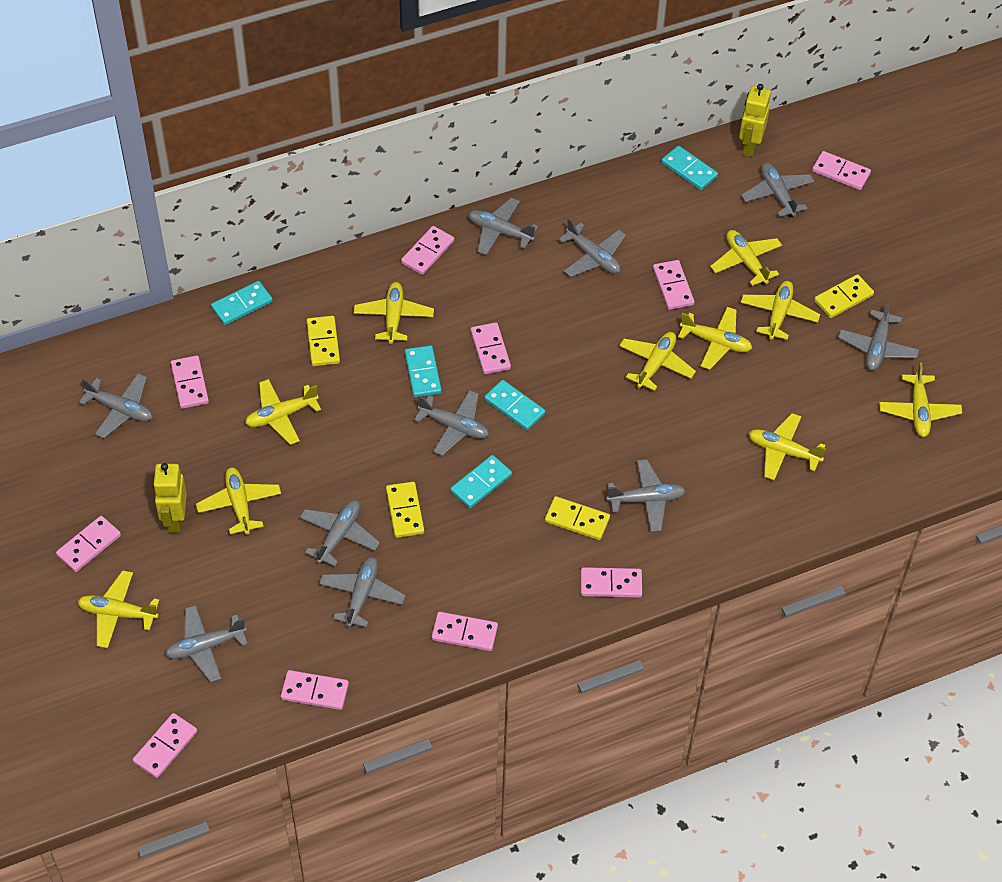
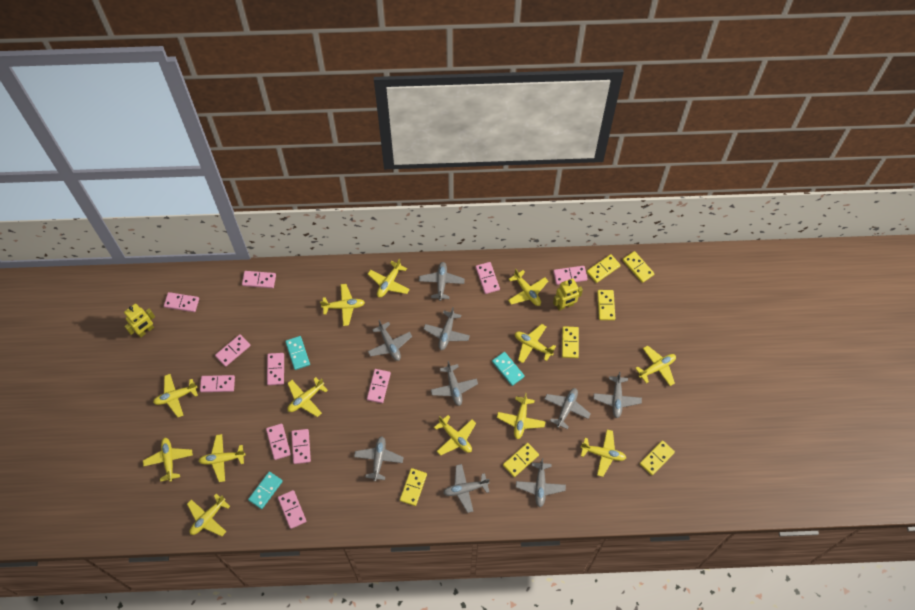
grey plane: 10 -> 9
pink domino: 10 -> 11
turquoise domino: 5 -> 3
yellow domino: 4 -> 7
yellow plane: 10 -> 13

